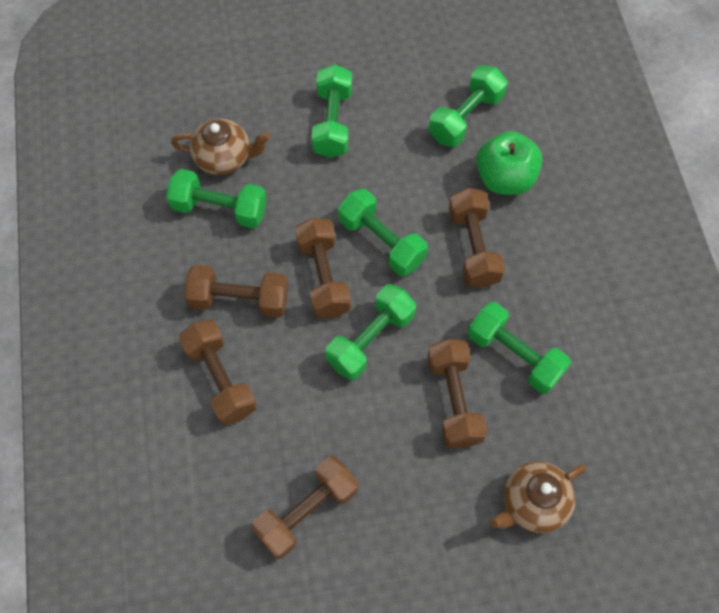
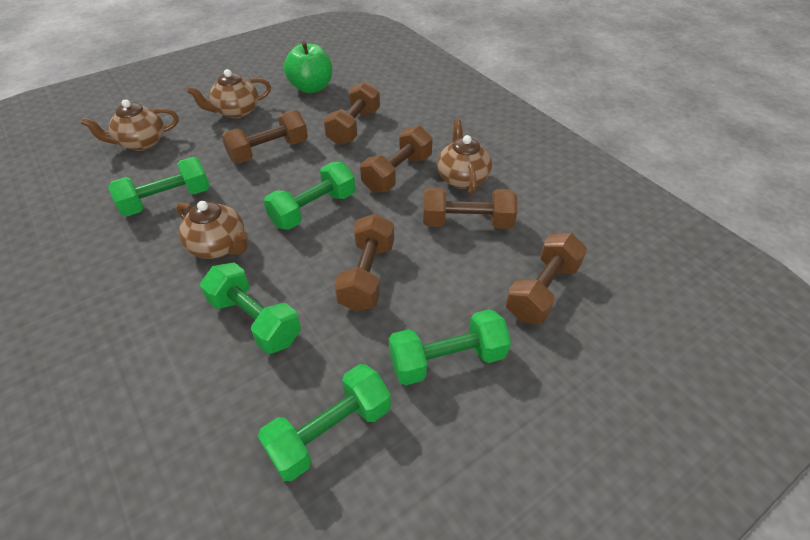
brown teapot: 2 -> 4
green dumbbell: 6 -> 5

